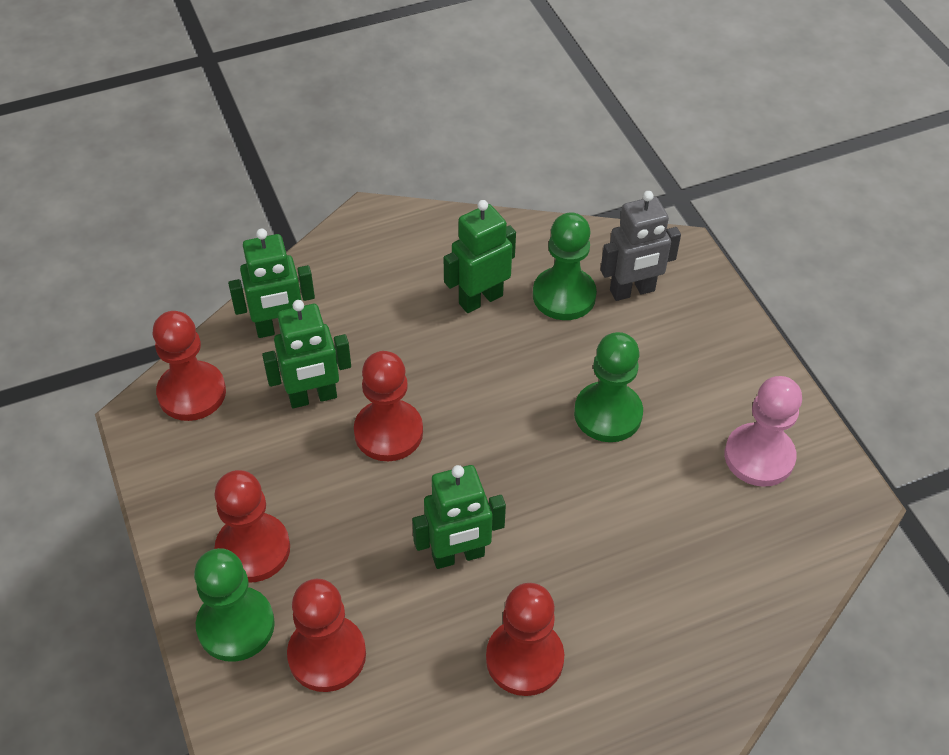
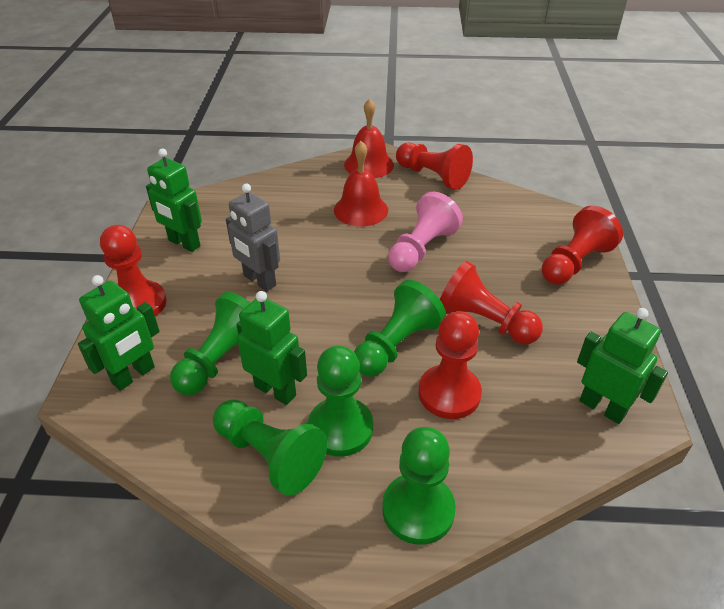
green pawn: 3 -> 5
red bell: 0 -> 2

